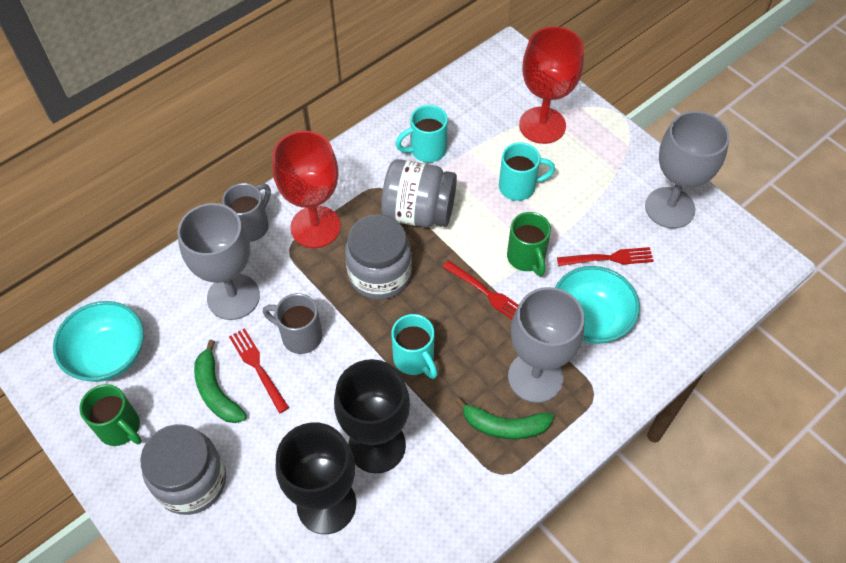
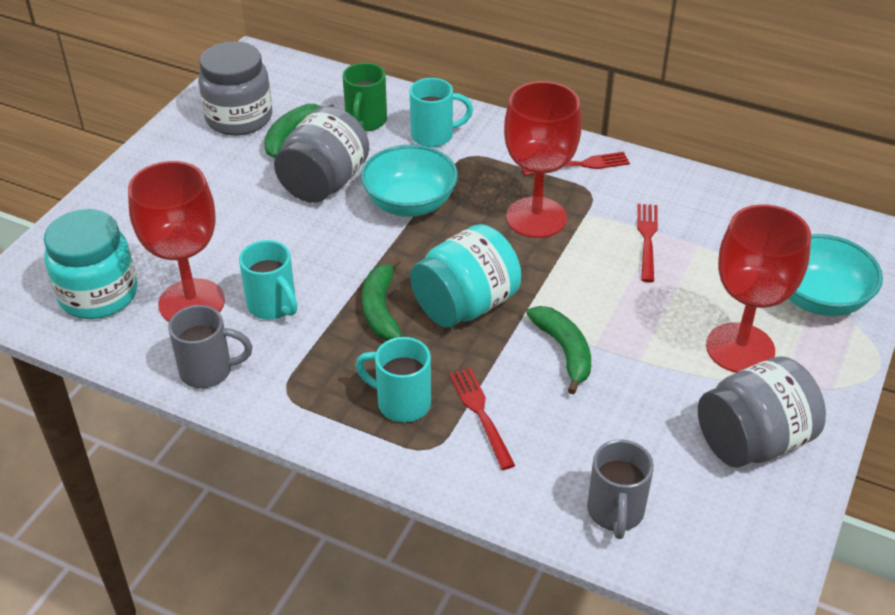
black goblet: 2 -> 0
green banana: 2 -> 3
green mug: 2 -> 1
grey goblet: 3 -> 0
red goblet: 2 -> 3
turquoise jar: 0 -> 2

